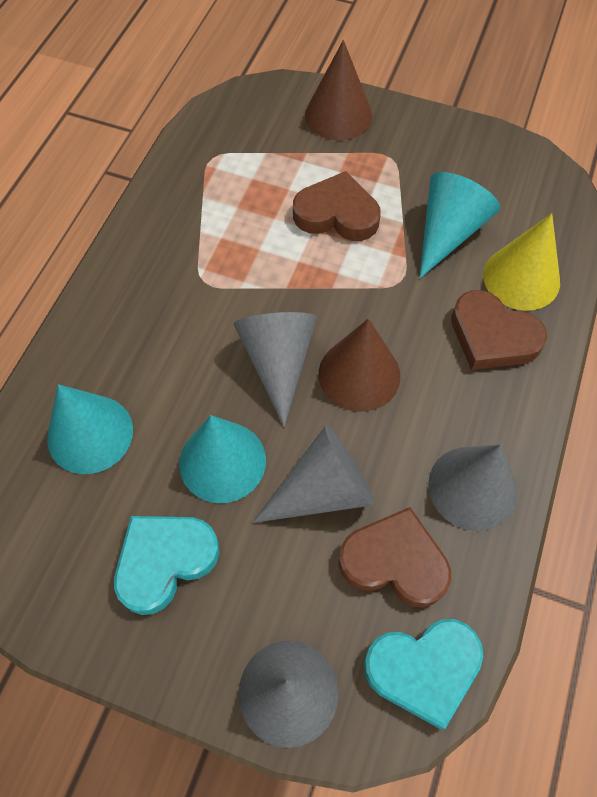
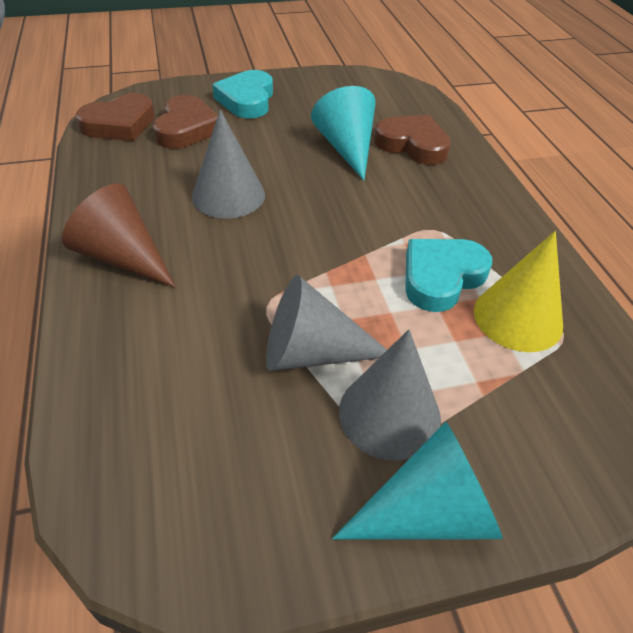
brown cone: 2 -> 1
grey cone: 4 -> 3
turquoise cone: 3 -> 2

